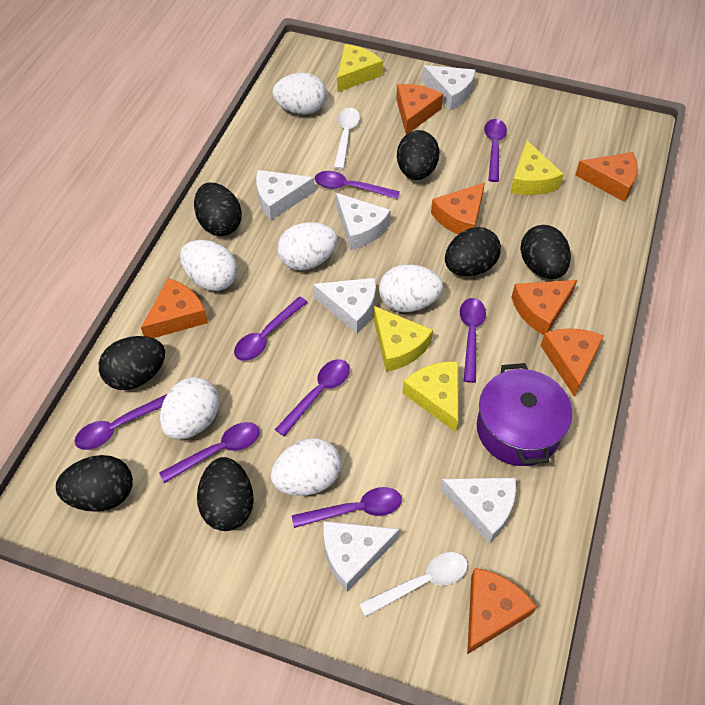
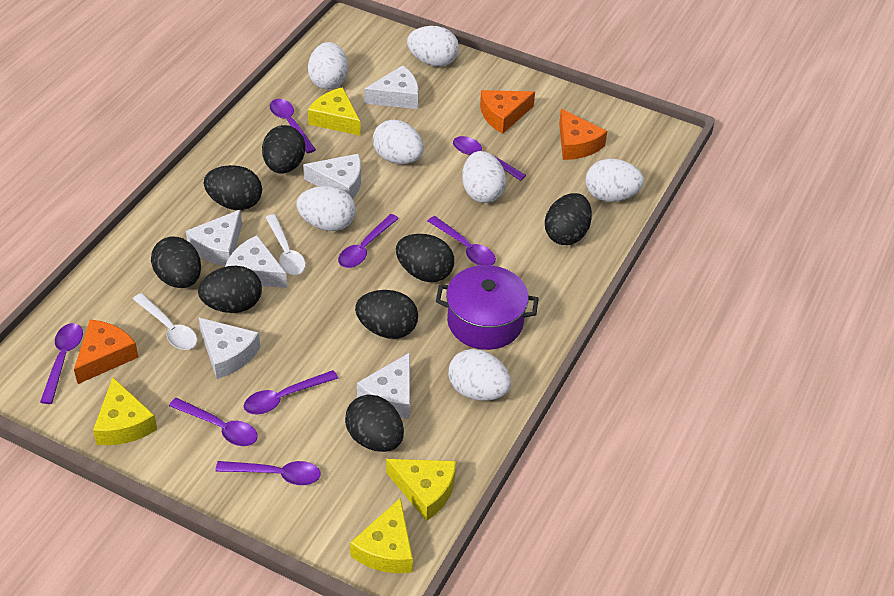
black egg: 7 -> 8
orange cheese: 7 -> 3
white egg: 6 -> 7

